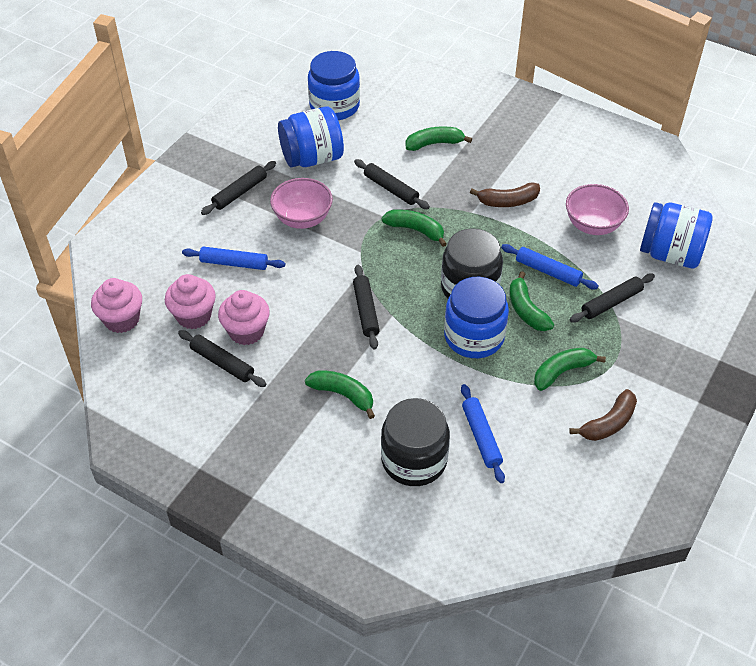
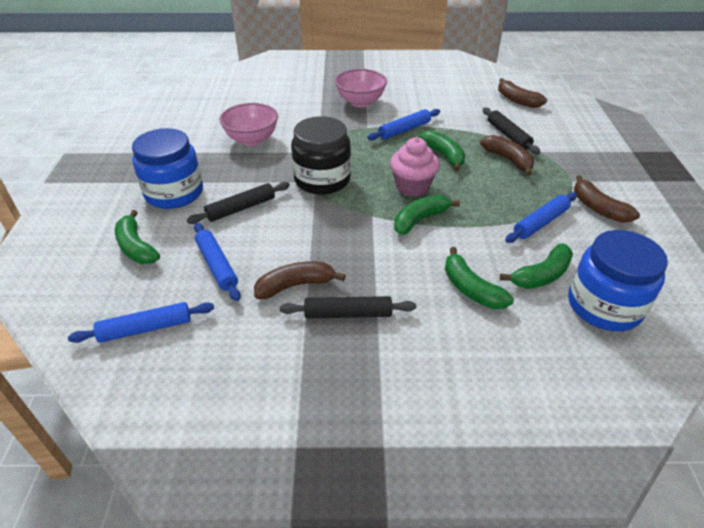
black jar: 2 -> 1
black rolling pin: 5 -> 3
blue jar: 4 -> 2
blue rolling pin: 3 -> 4
brown banana: 2 -> 4
pink cupcake: 3 -> 1

